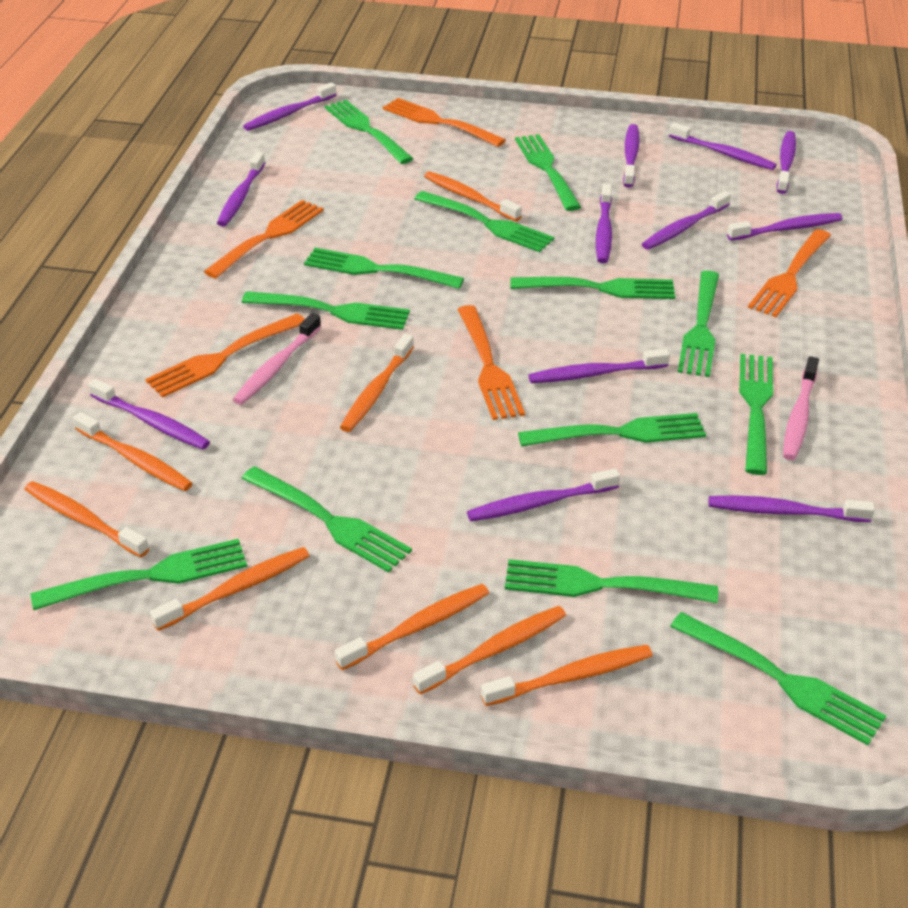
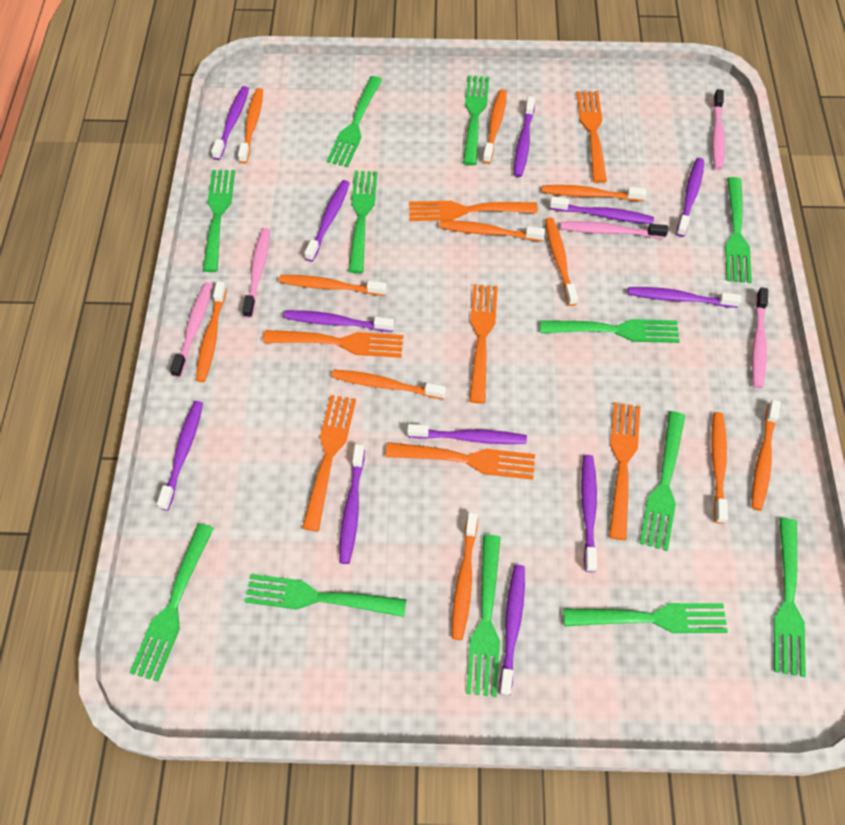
green fork: 13 -> 12
orange fork: 5 -> 7
orange toothbrush: 8 -> 11
pink toothbrush: 2 -> 5

